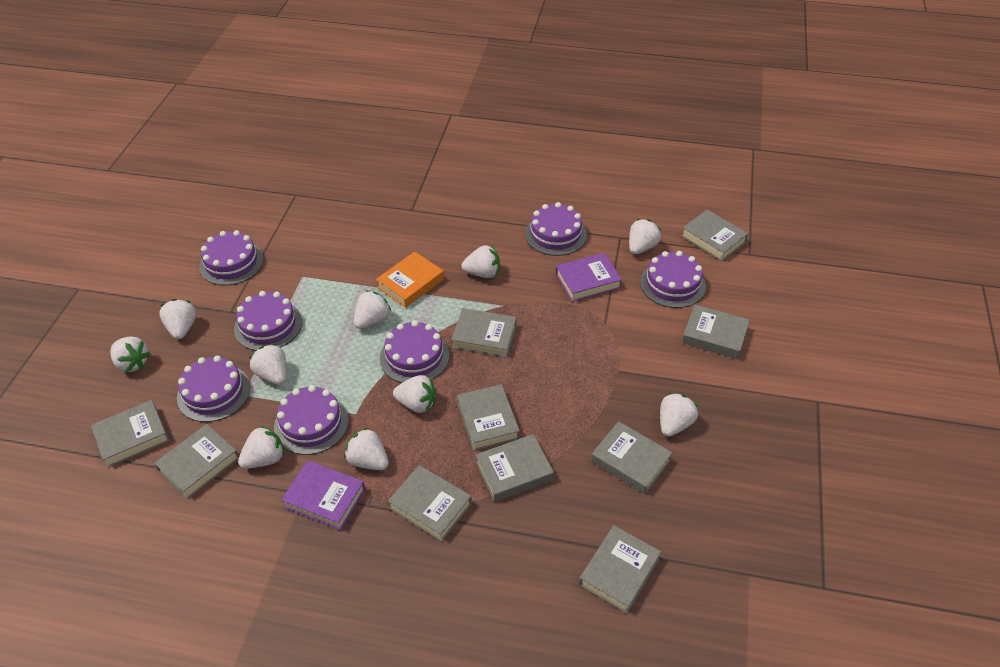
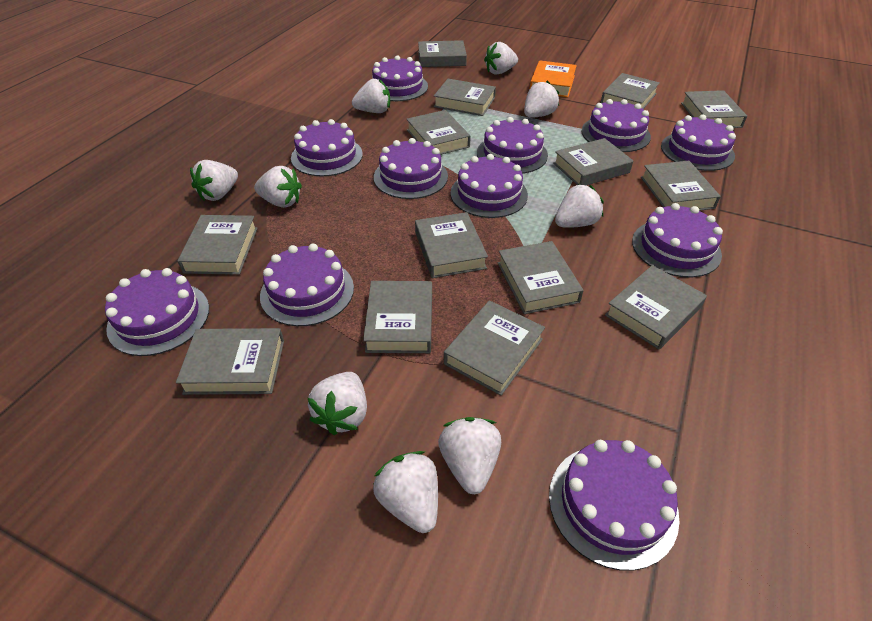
grey book: 10 -> 14
purple book: 2 -> 0
purple cake: 7 -> 11
white strawberry: 10 -> 9

